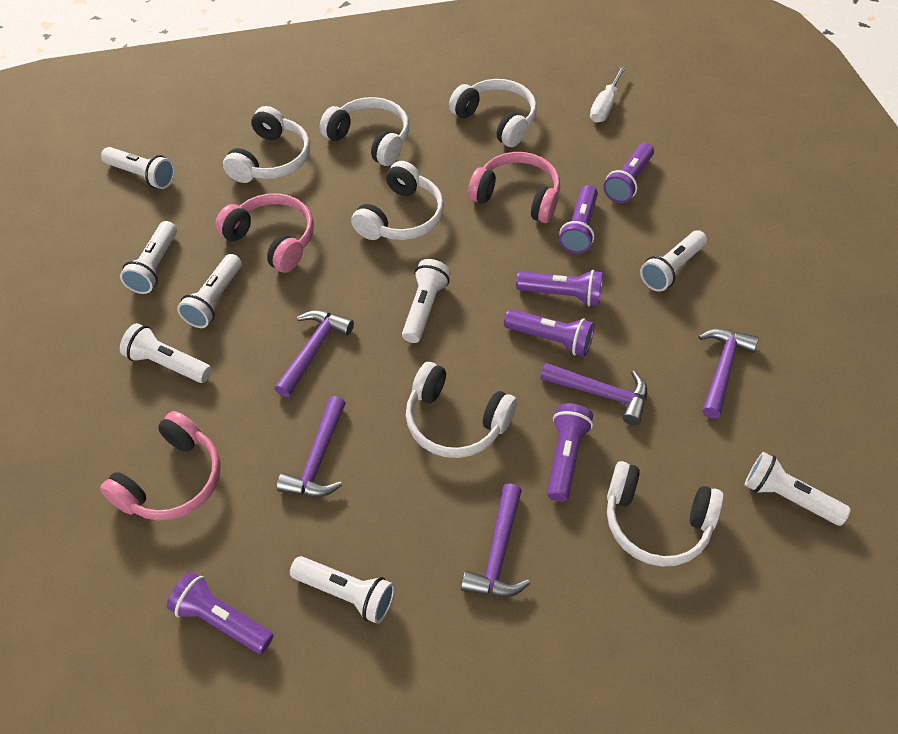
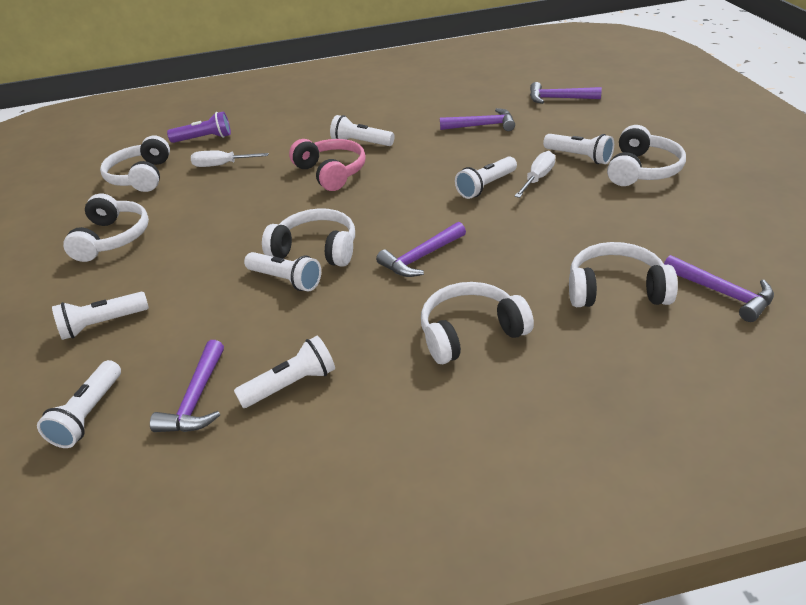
pink headphones: 3 -> 1
purple flashlight: 6 -> 1
white flashlight: 8 -> 7
white screwdriver: 1 -> 2

